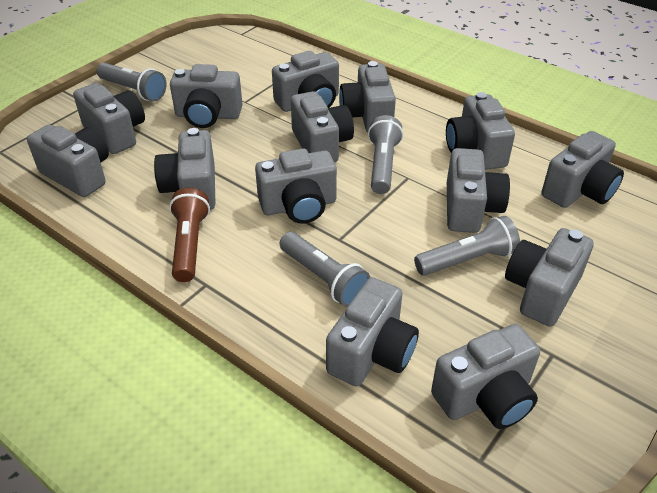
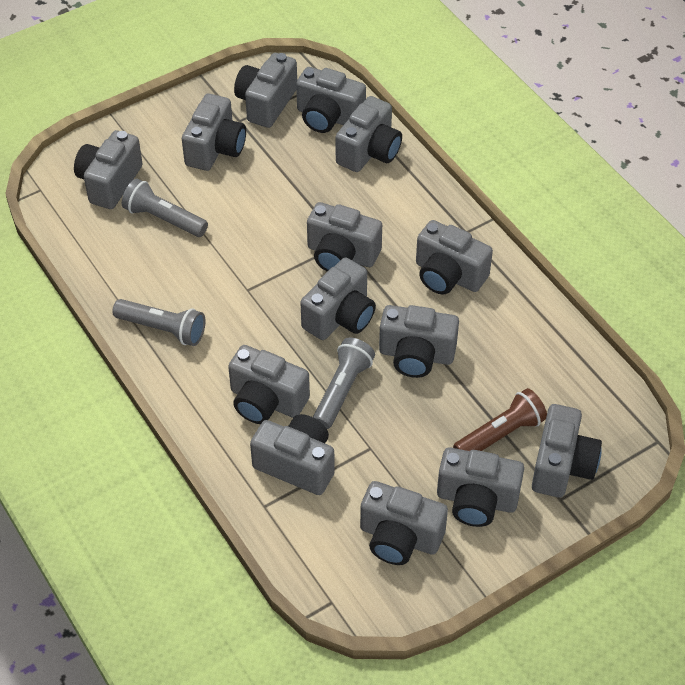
grey flashlight: 4 -> 3

